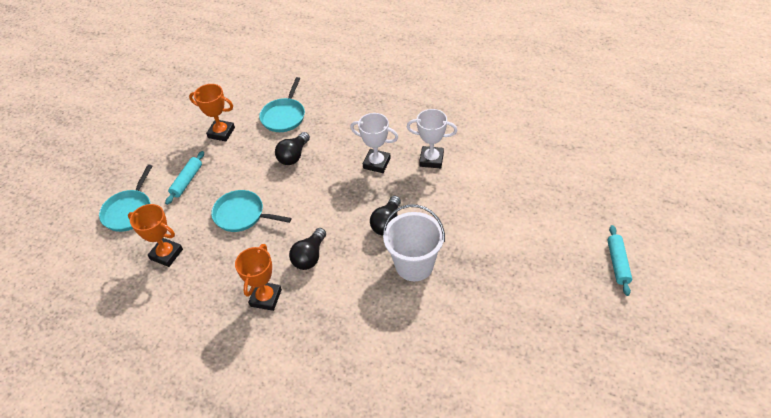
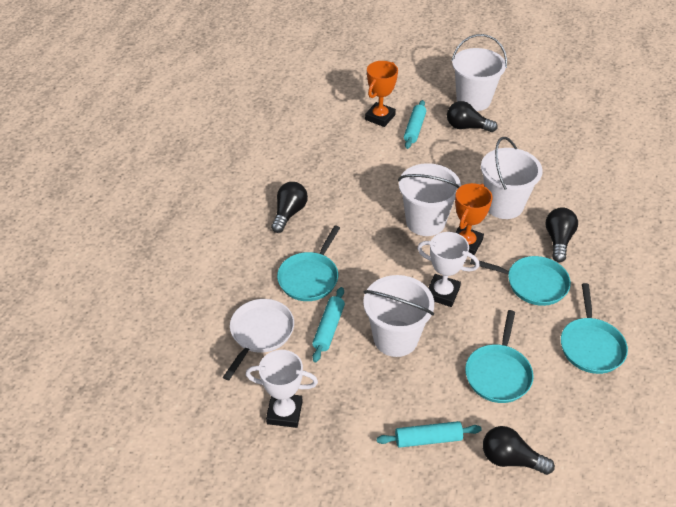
black light bulb: 3 -> 4
orange trophy: 3 -> 2
turquoise pan: 3 -> 4
turquoise rolling pin: 2 -> 3
white bucket: 1 -> 4
white pan: 0 -> 1

